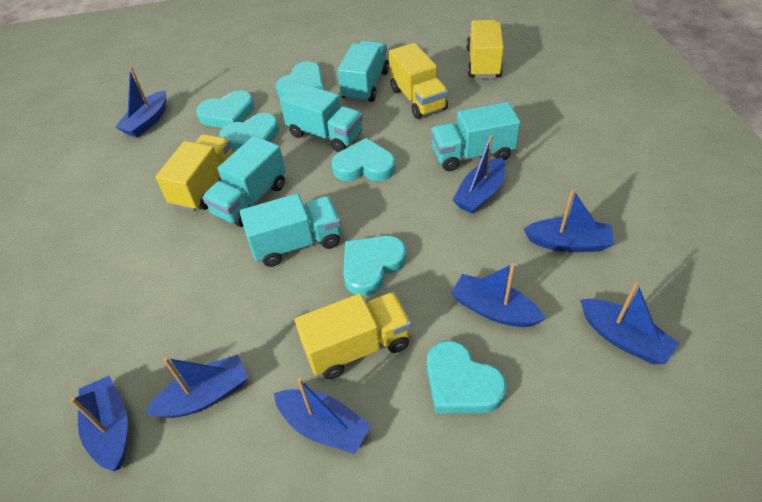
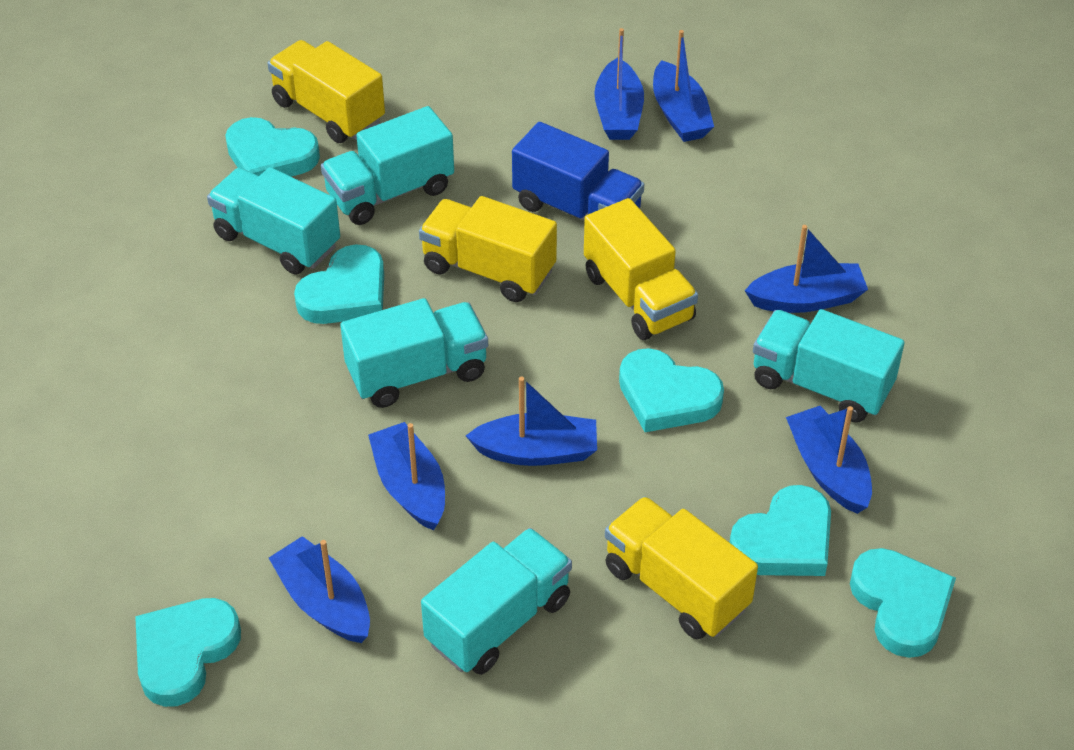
blue boat: 8 -> 7
blue truck: 0 -> 1

